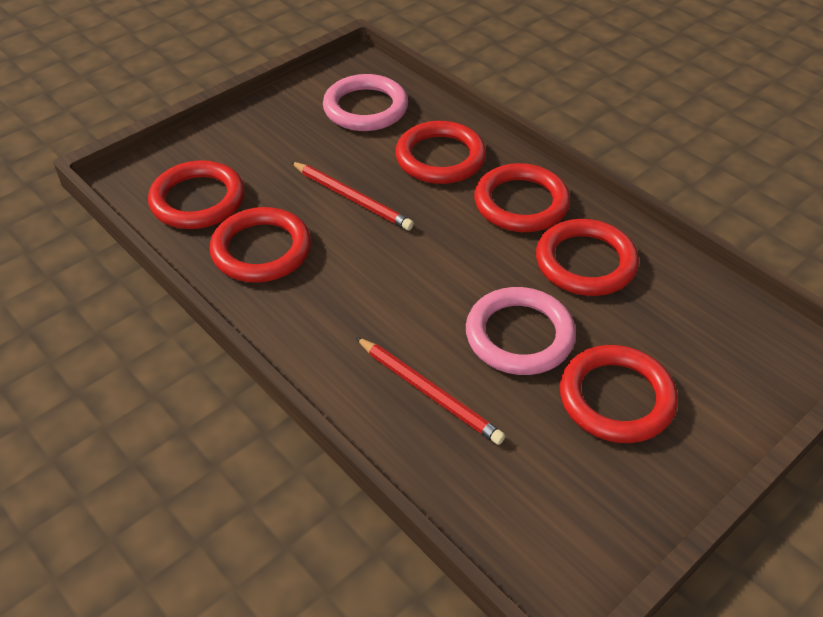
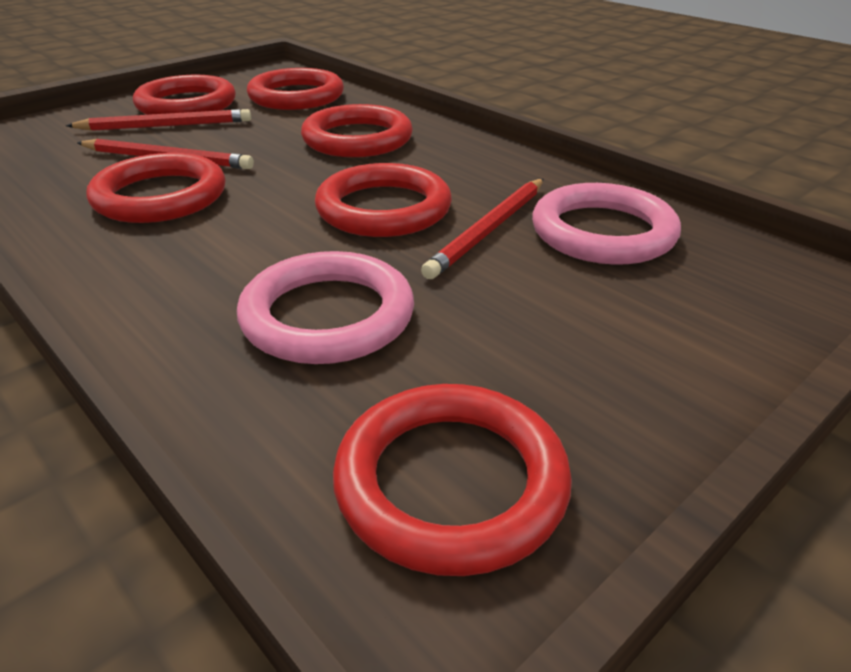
red pencil: 2 -> 3

